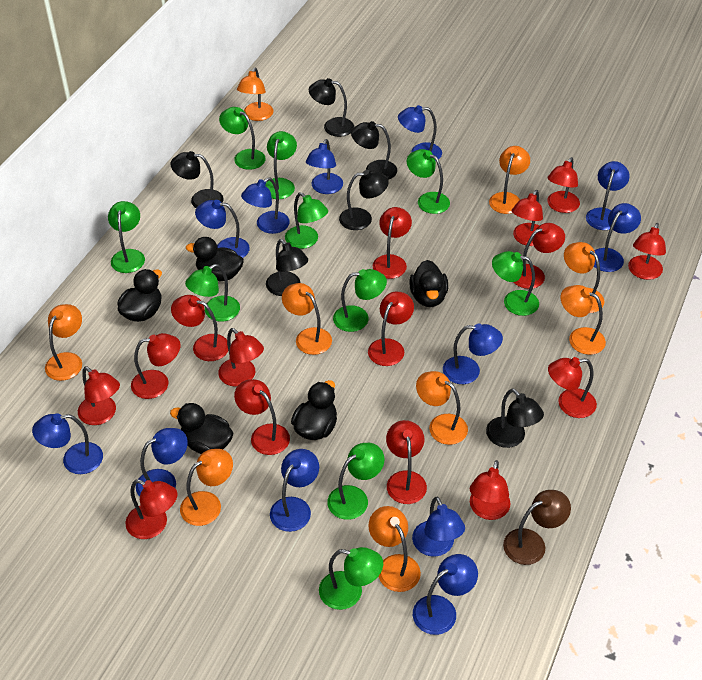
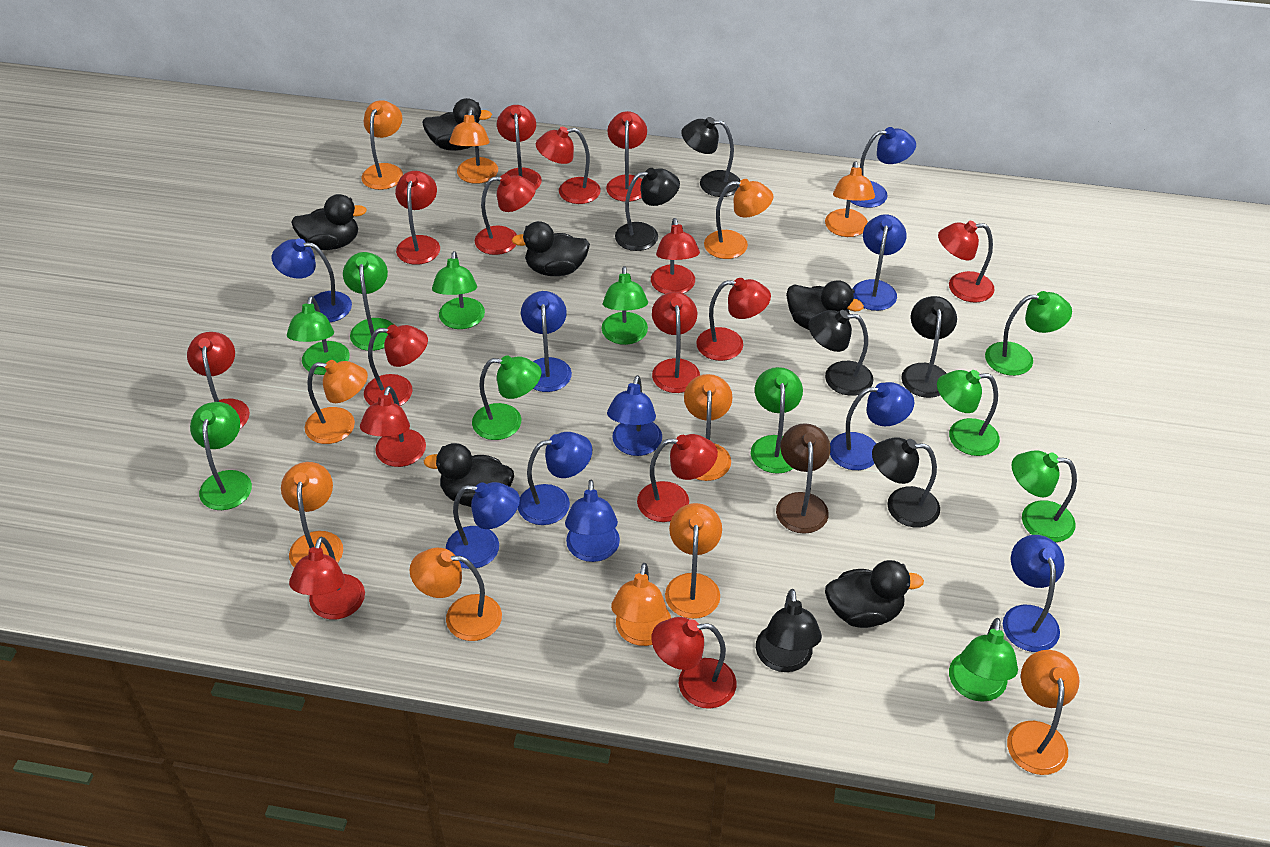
black duck: 5 -> 6
blue lamp: 12 -> 10
green lamp: 10 -> 11
orange lamp: 9 -> 11

